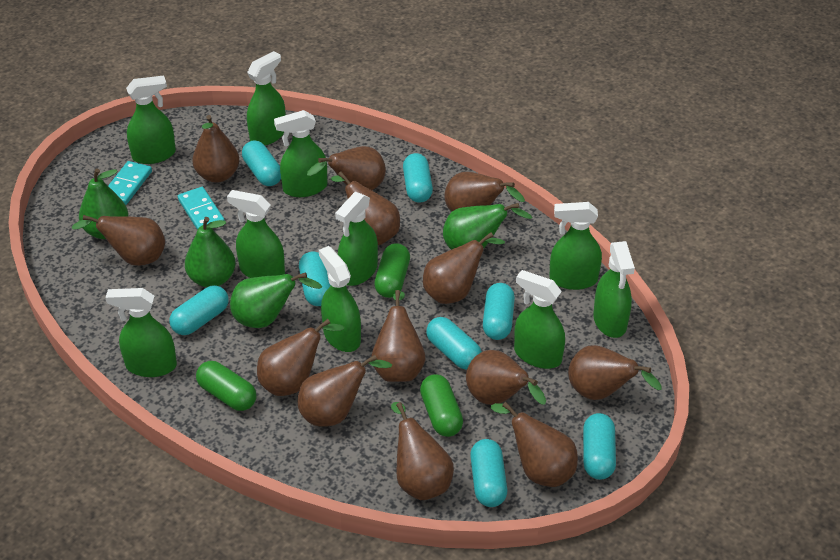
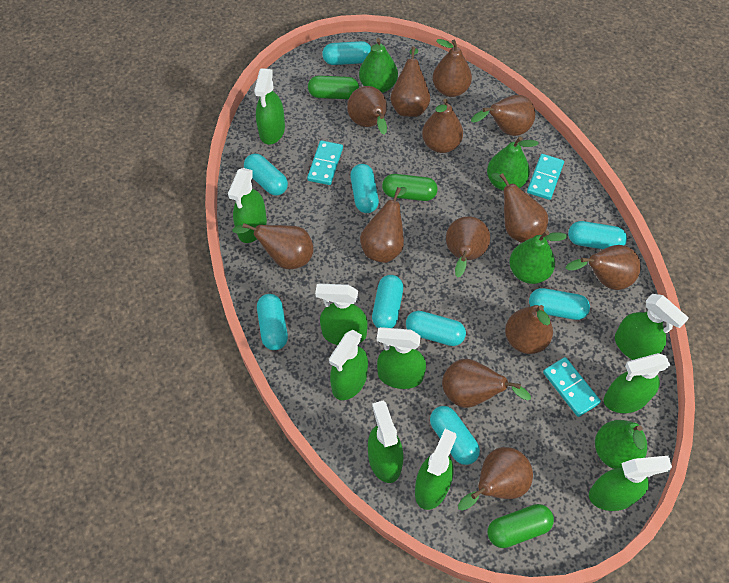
turquoise capsule: 8 -> 9
turquoise domino: 2 -> 3

